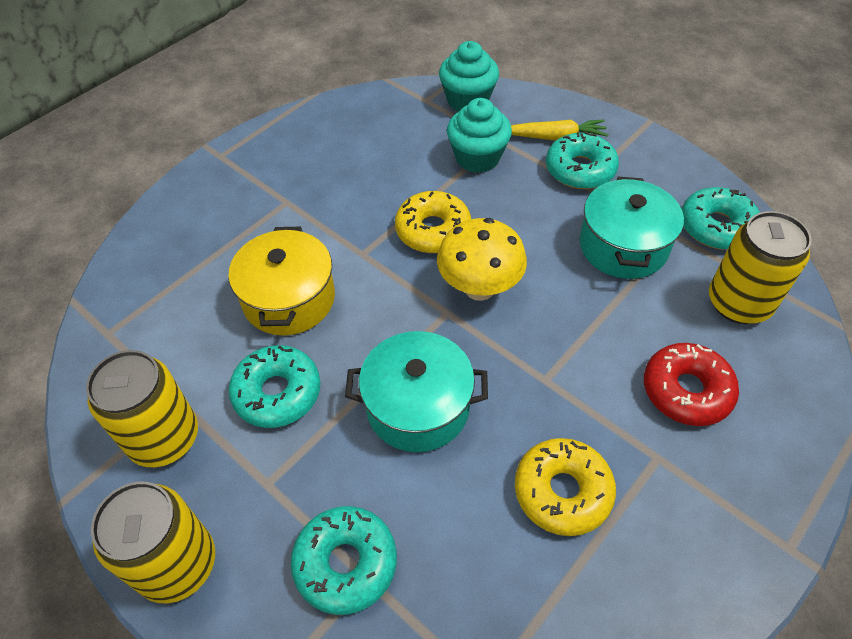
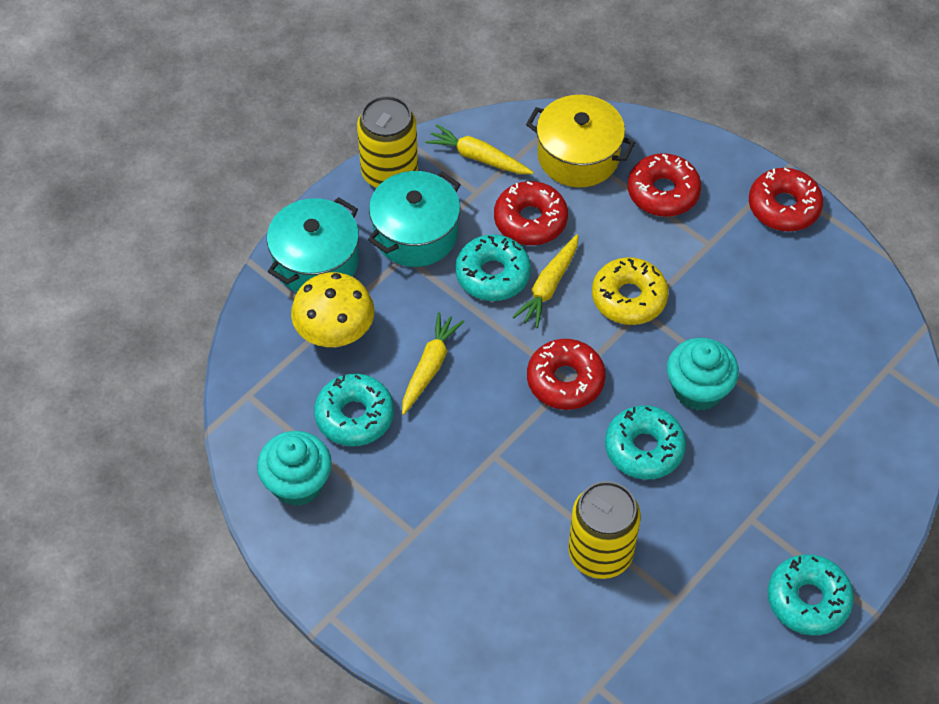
red donut: 1 -> 4
yellow can: 3 -> 2
yellow carrot: 1 -> 3
yellow donut: 2 -> 1

